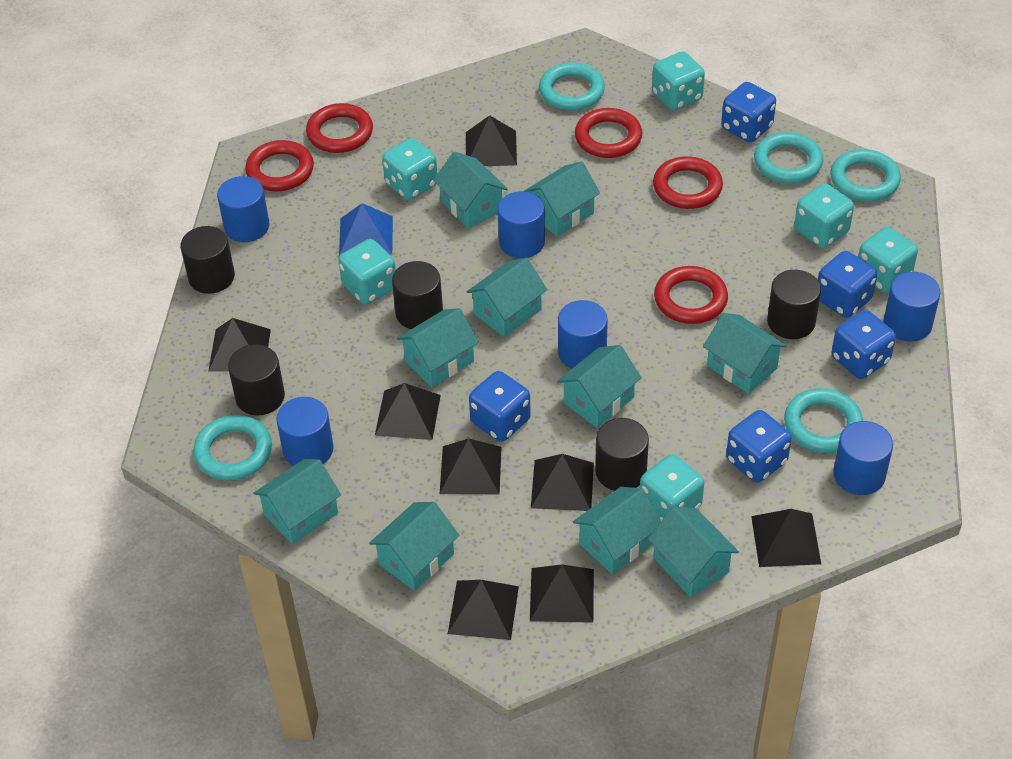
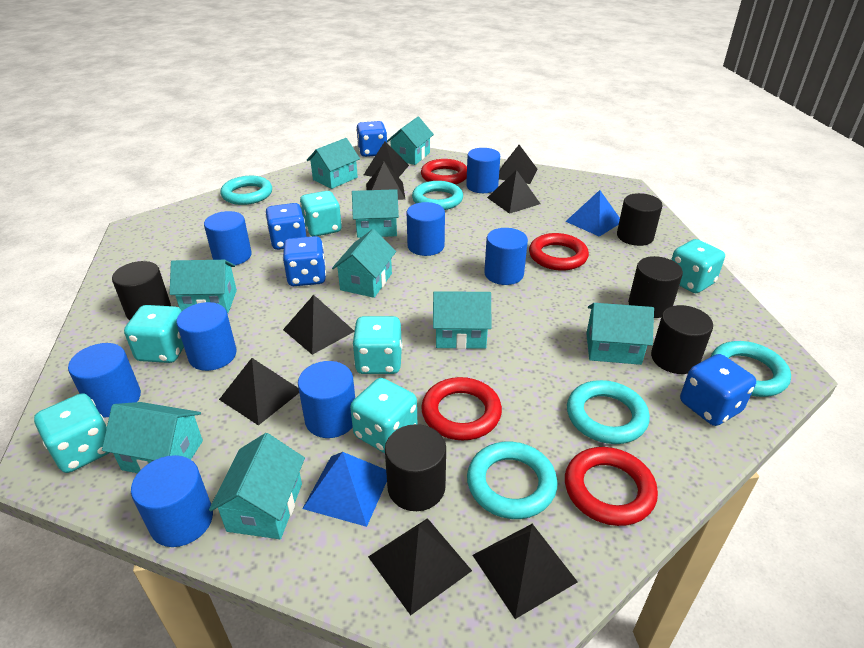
blue cylinder: 6 -> 8
blue dice: 5 -> 4
blue pyramid: 1 -> 2
red ring: 5 -> 4
turquoise house: 10 -> 9

